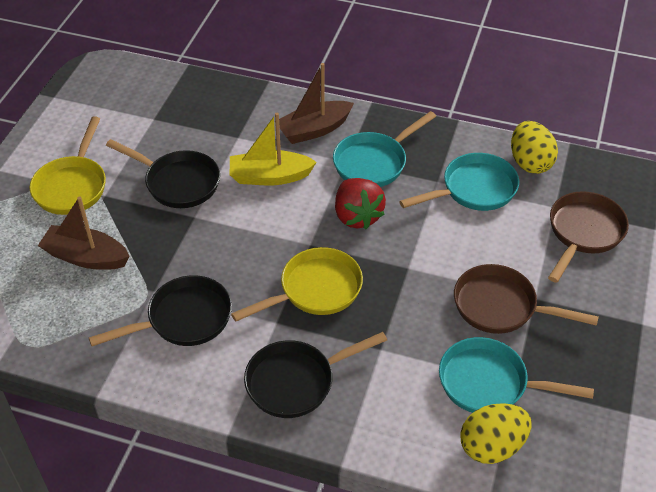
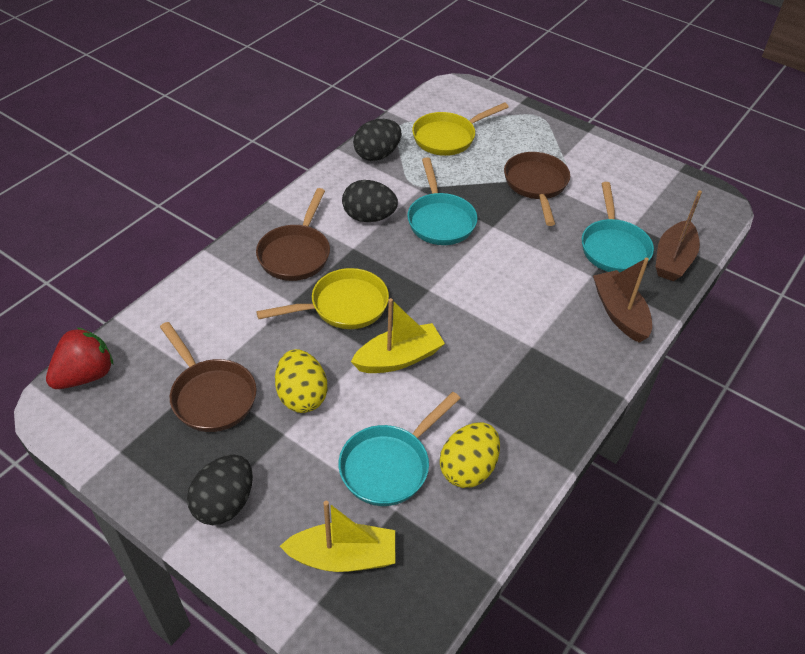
black egg: 0 -> 3
black pan: 3 -> 0
brown pan: 2 -> 3
yellow boat: 1 -> 2

